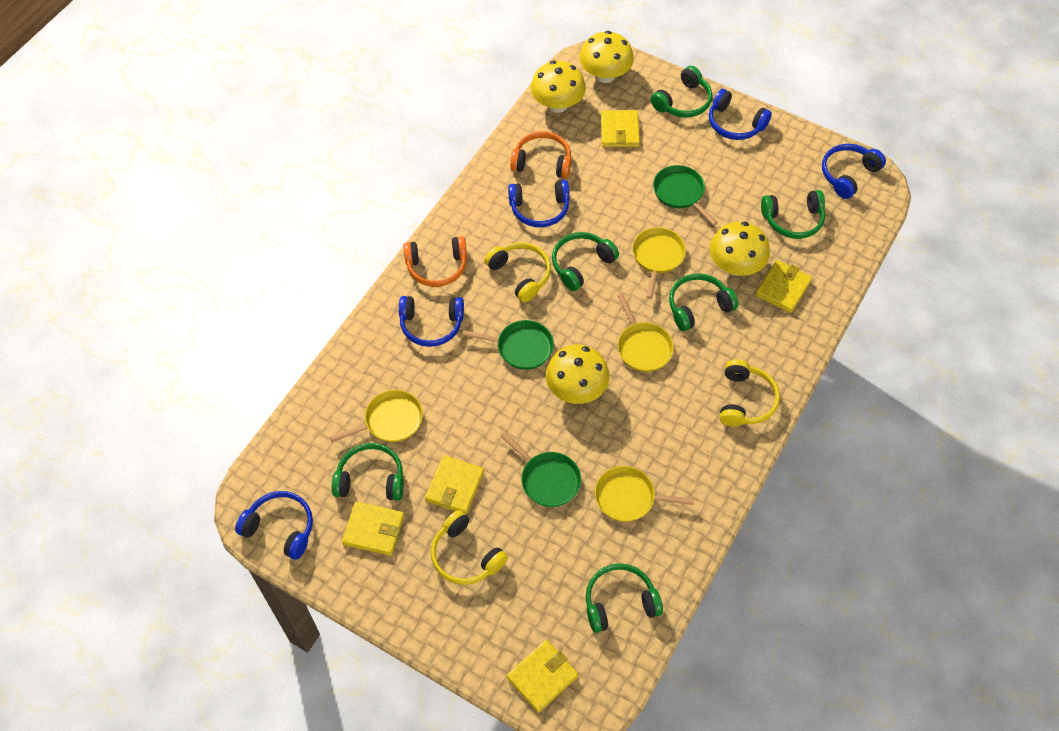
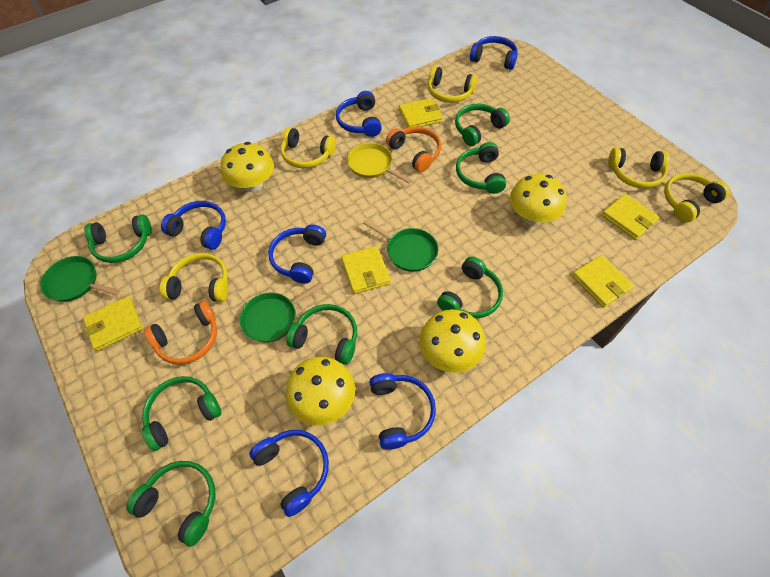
blue headphones: 5 -> 6
green headphones: 6 -> 7
yellow headphones: 3 -> 5
yellow pan: 4 -> 1

